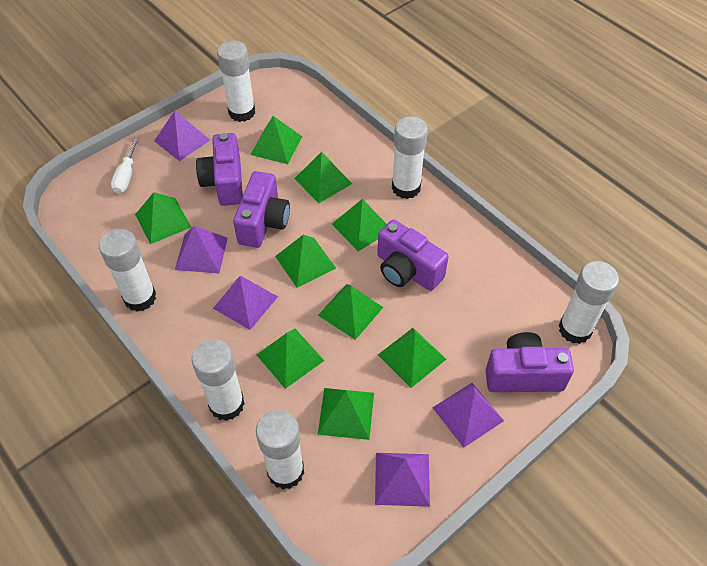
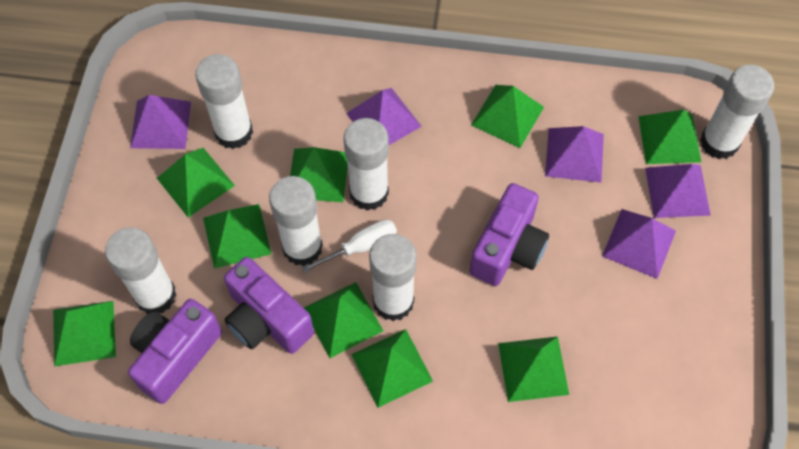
purple camera: 4 -> 3

